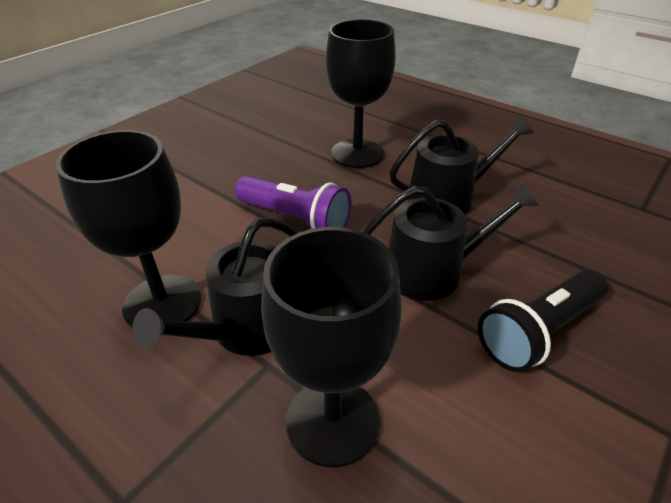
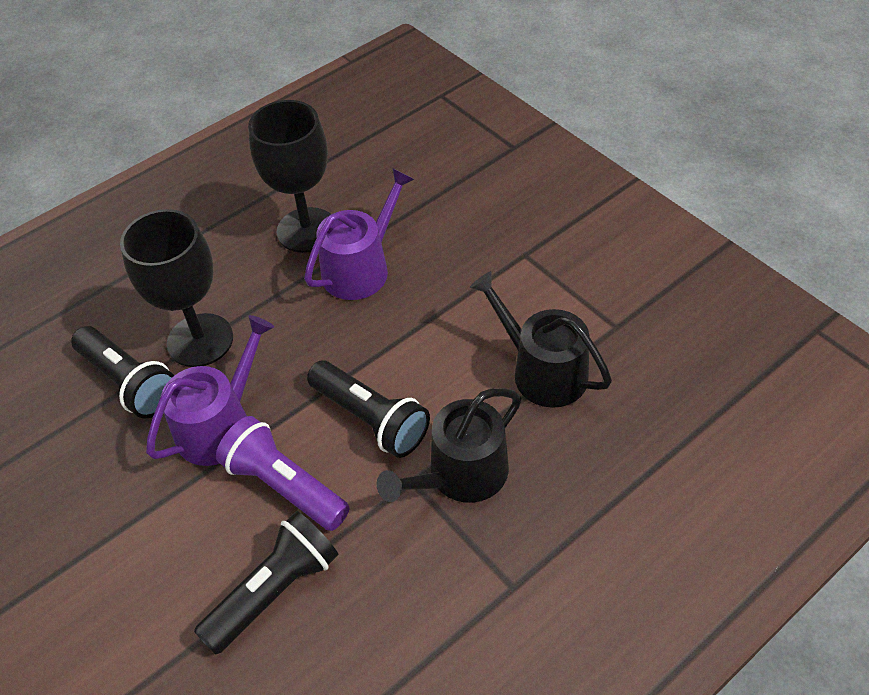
black flashlight: 1 -> 3
black goblet: 3 -> 2
black watering can: 3 -> 2
purple watering can: 0 -> 2

